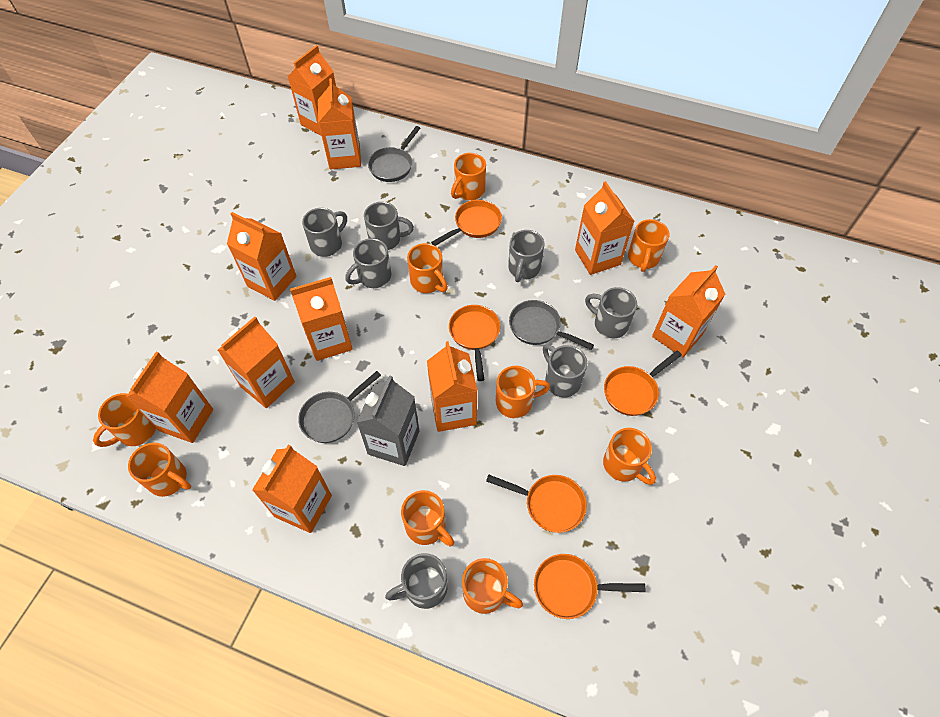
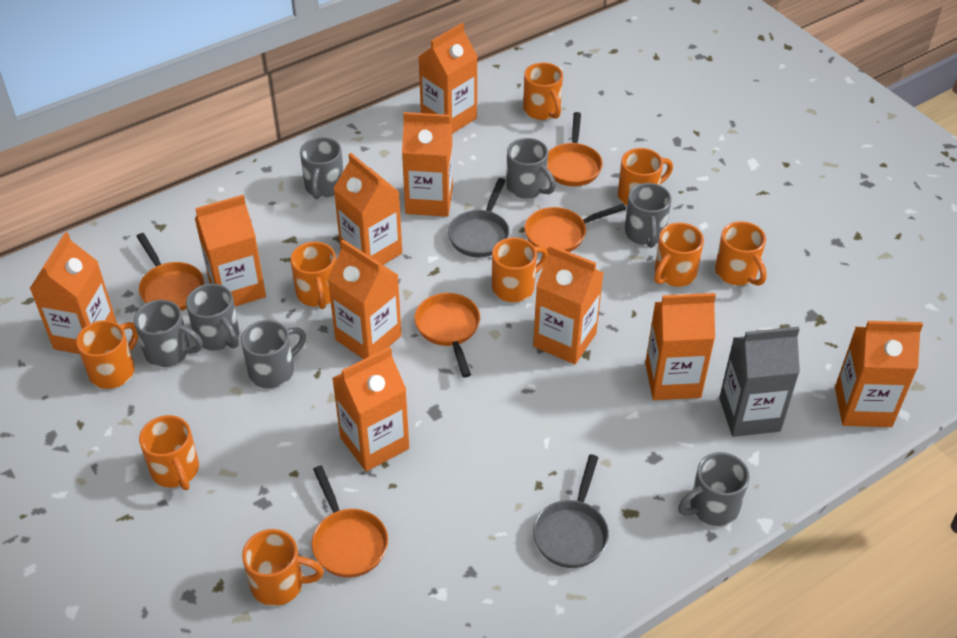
grey pan: 3 -> 2

